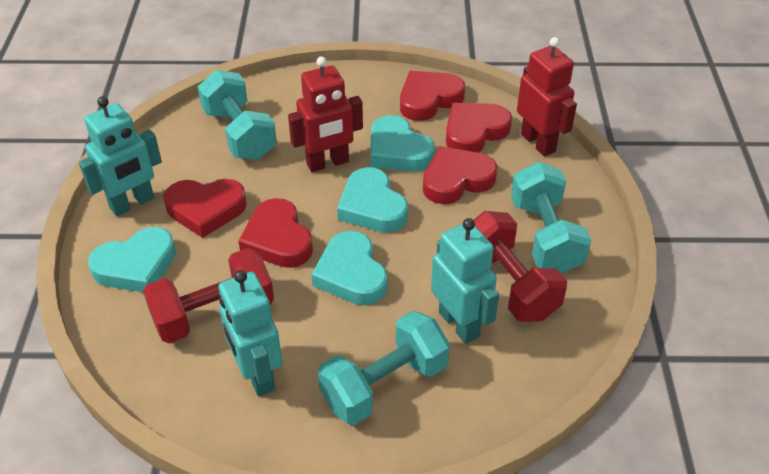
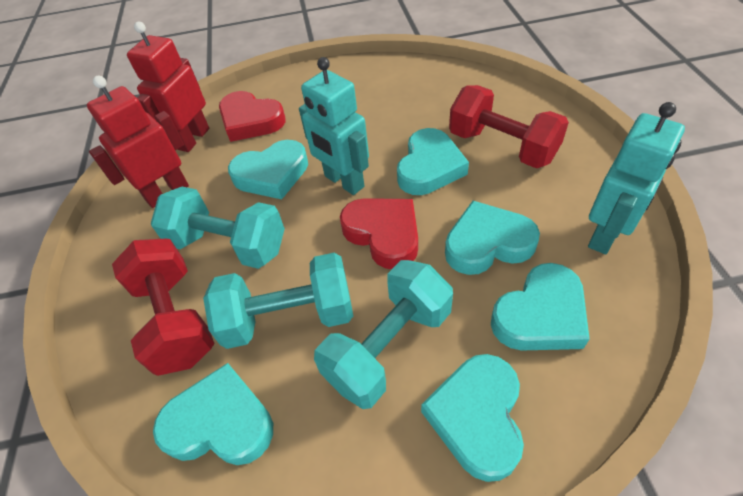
red heart: 5 -> 2
turquoise heart: 4 -> 6
turquoise robot: 3 -> 2

